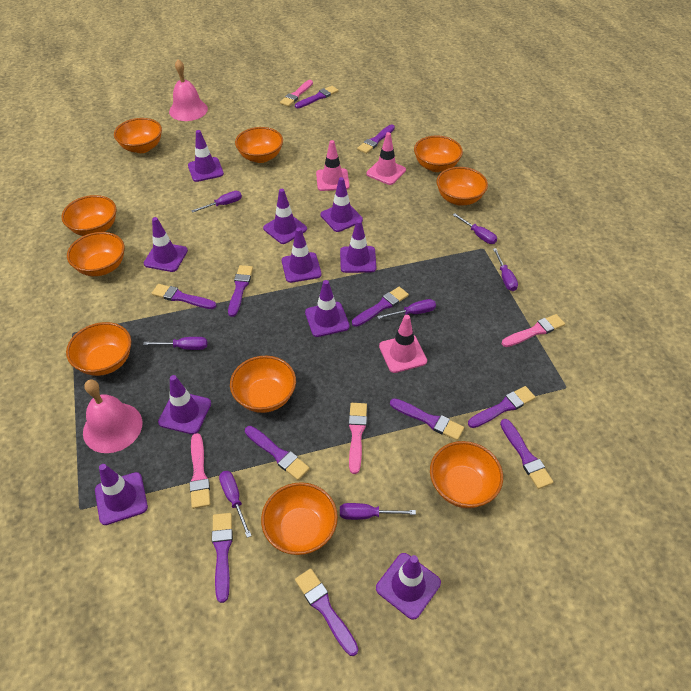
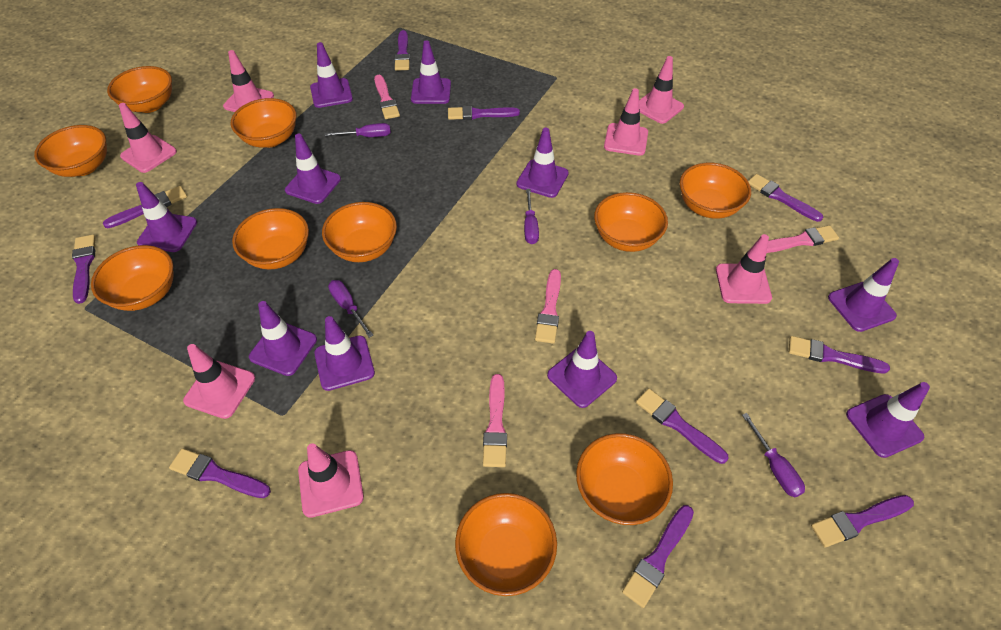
pink bell: 2 -> 0
pink traffic cone: 3 -> 7
purple brush: 11 -> 10
purple screwdriver: 7 -> 4

